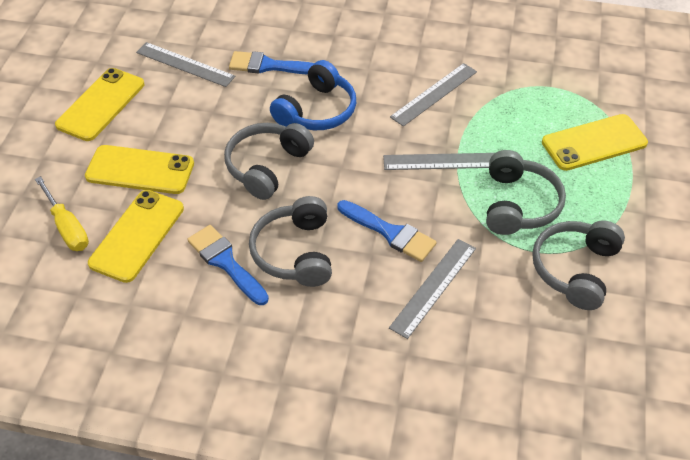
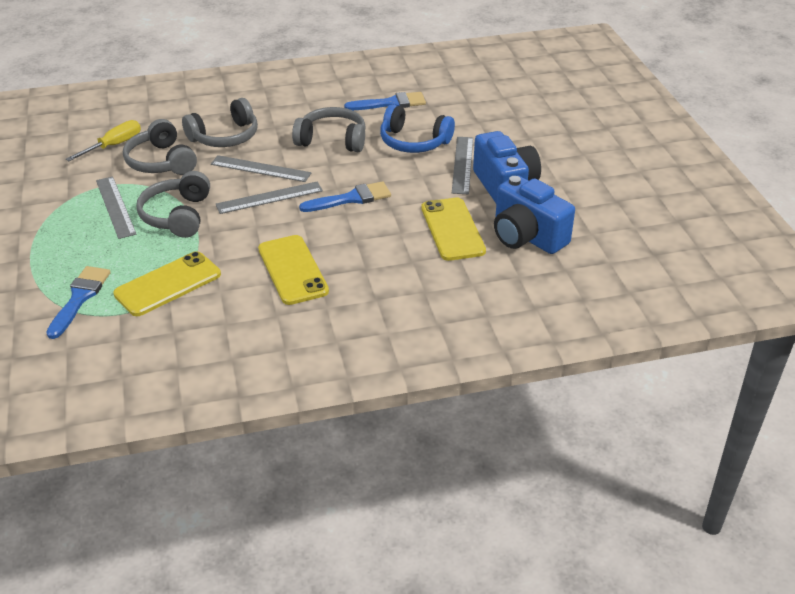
blue camera: 0 -> 2
yellow phone: 4 -> 3

